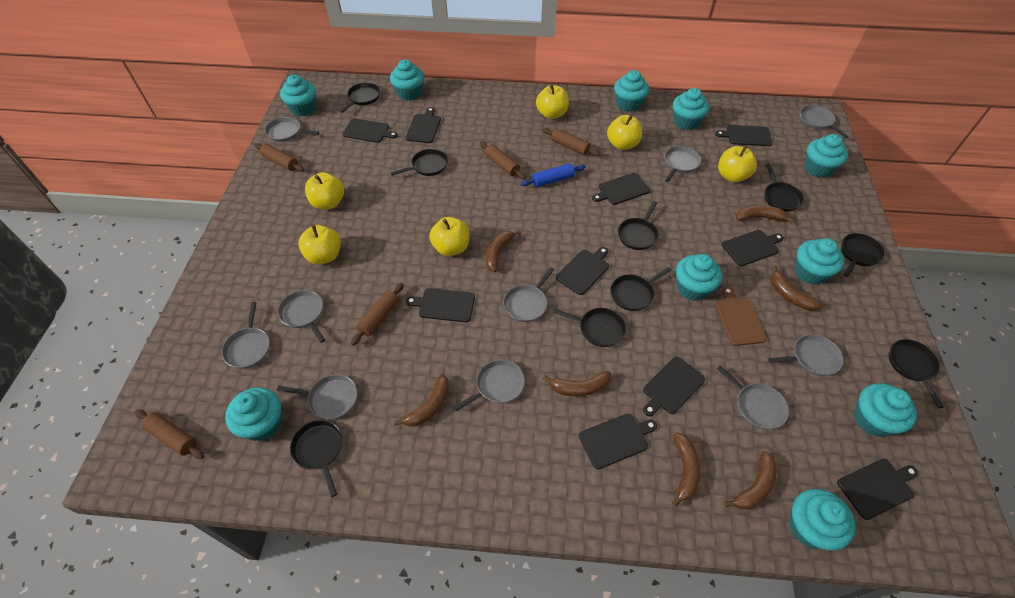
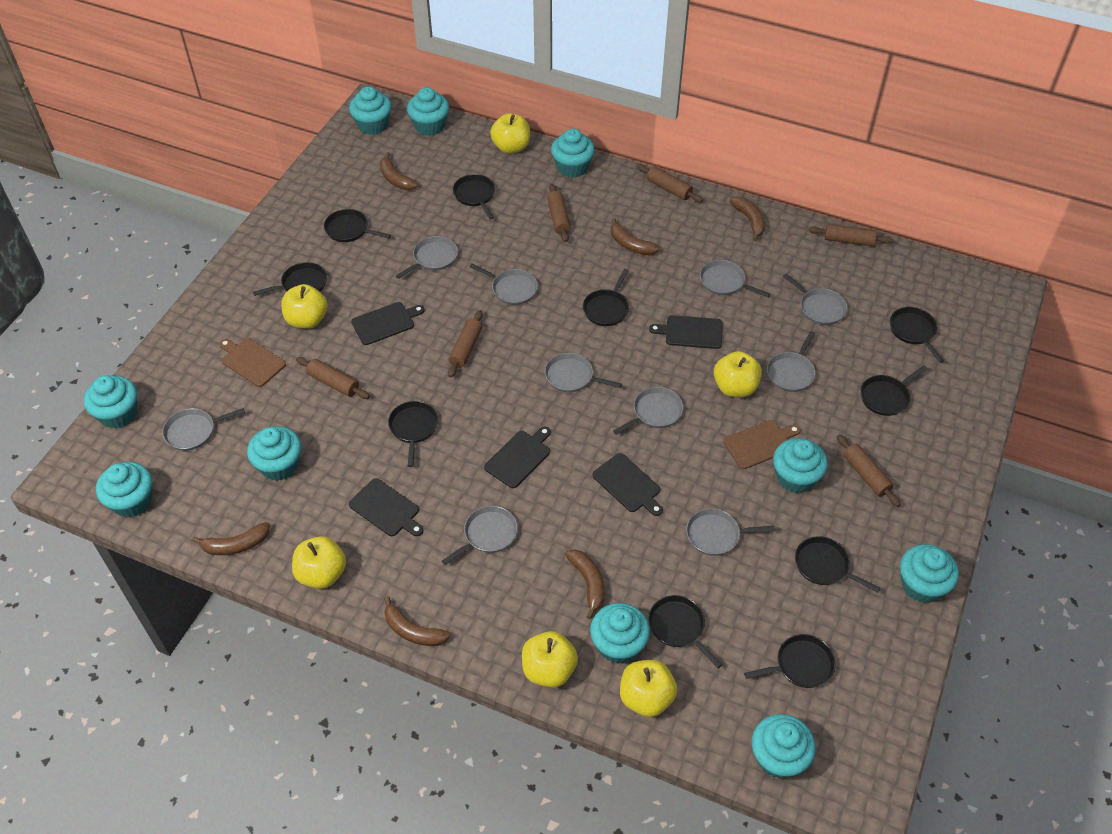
black cutting board: 10 -> 5
black pan: 9 -> 10
blue rolling pin: 1 -> 0
brown banana: 7 -> 6
brown cutting board: 1 -> 2
brown rolling pin: 5 -> 6

